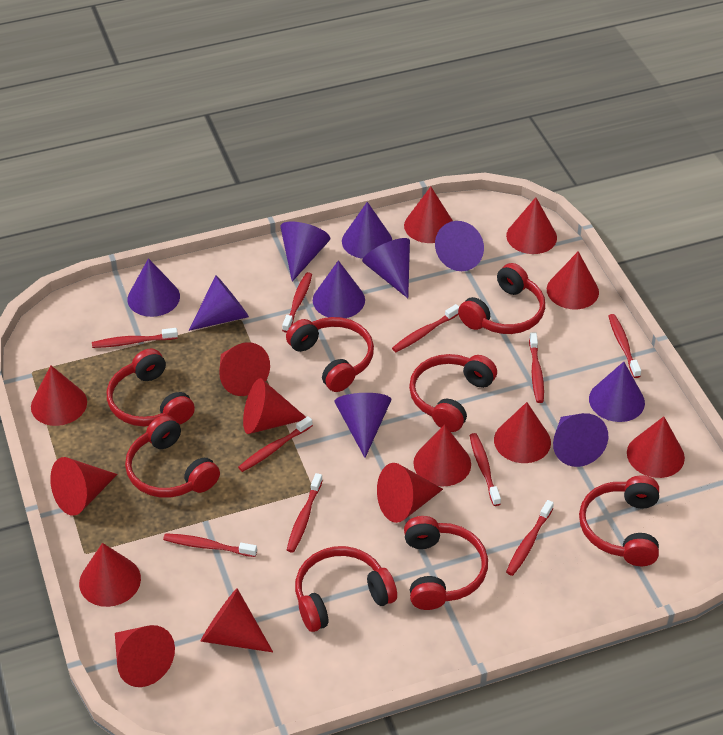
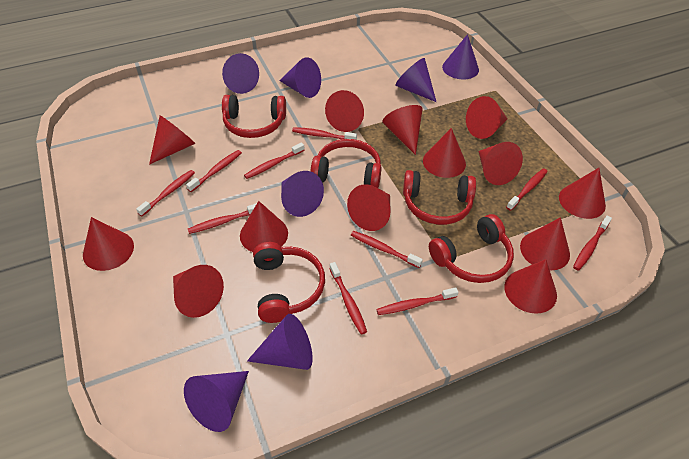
purple cone: 10 -> 7
red cone: 14 -> 13
red headphones: 8 -> 5

